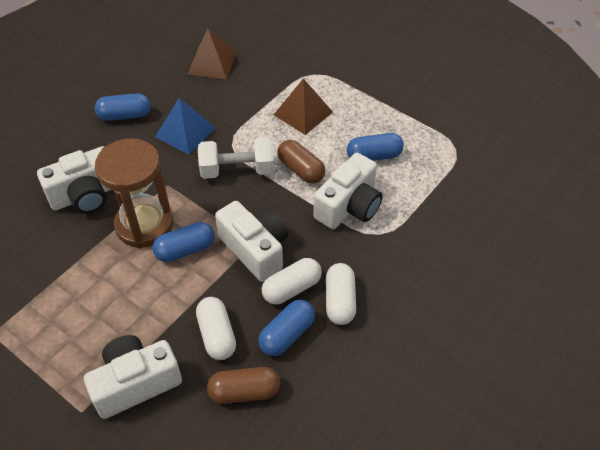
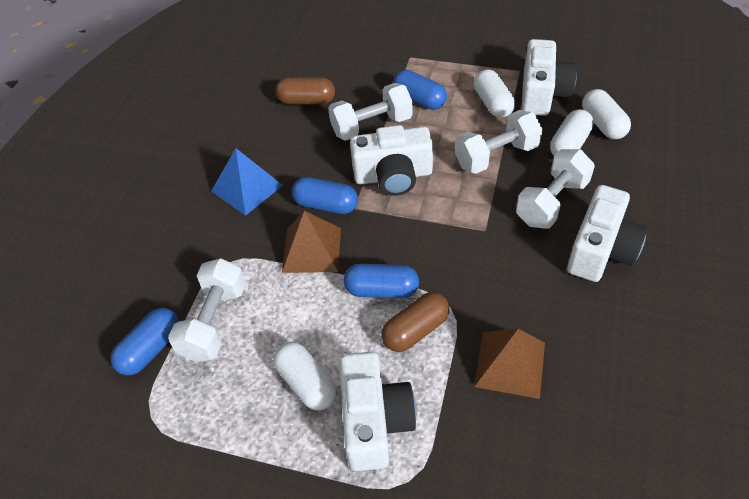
brown hourglass: 1 -> 0
white capsule: 3 -> 4
white dumbbell: 1 -> 4

